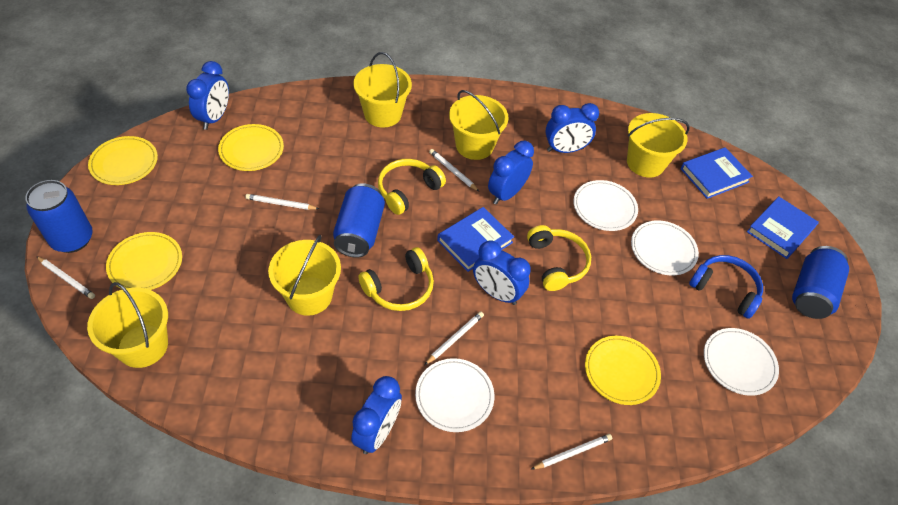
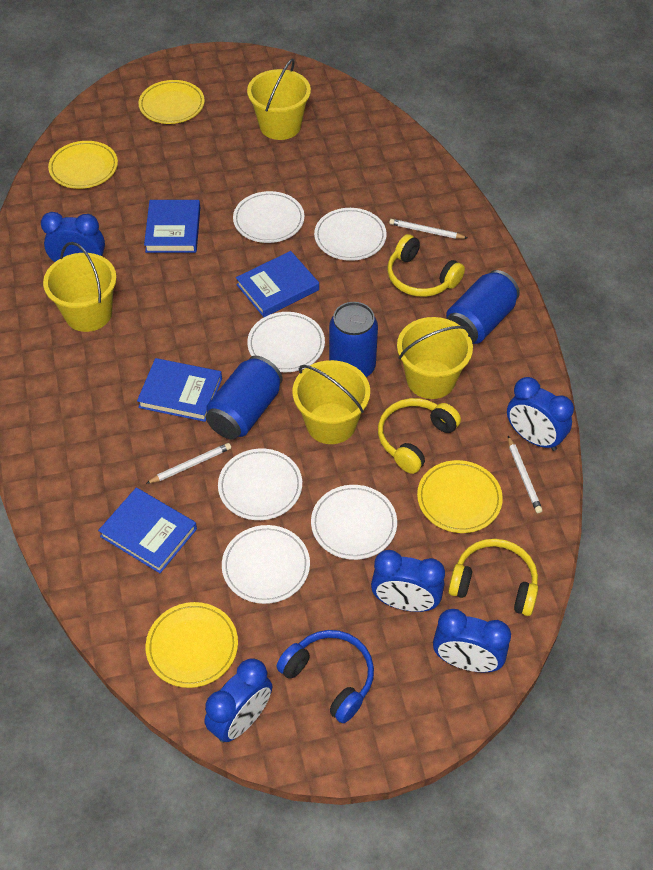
blue book: 3 -> 4
white pencil: 5 -> 3
white plate: 4 -> 6
yellow bucket: 5 -> 4

